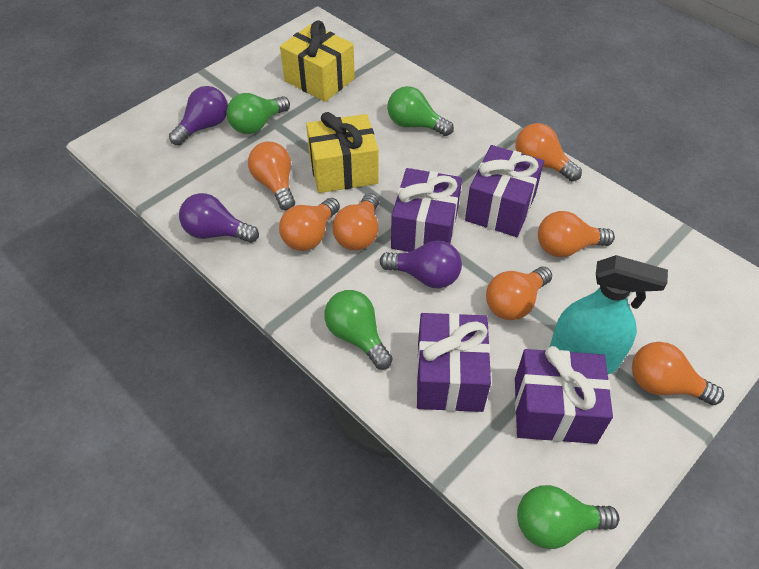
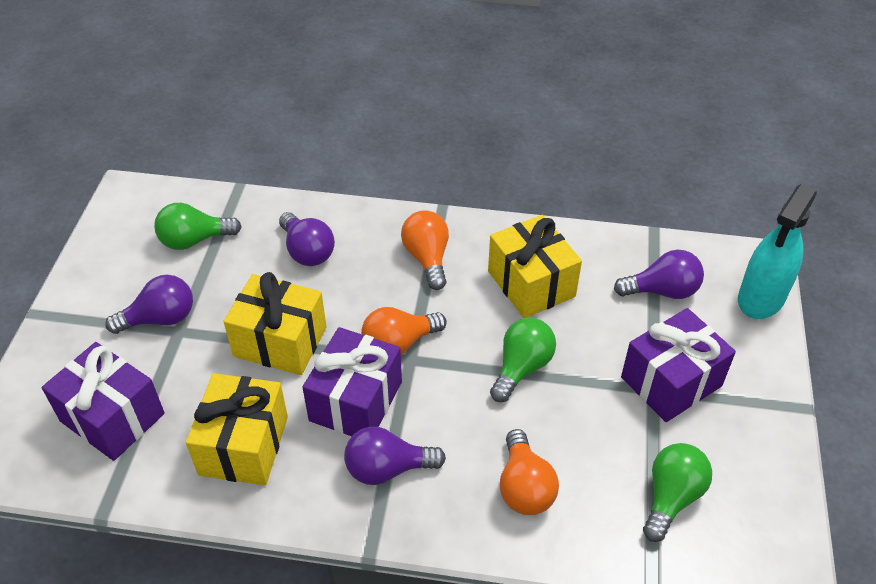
green light bulb: 4 -> 3
orange light bulb: 7 -> 3
purple gift: 4 -> 3
purple light bulb: 3 -> 4
yellow gift: 2 -> 3

